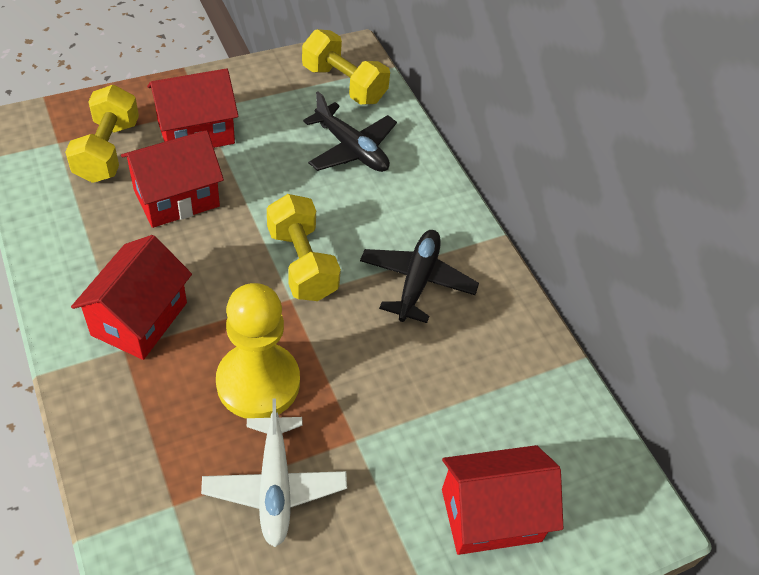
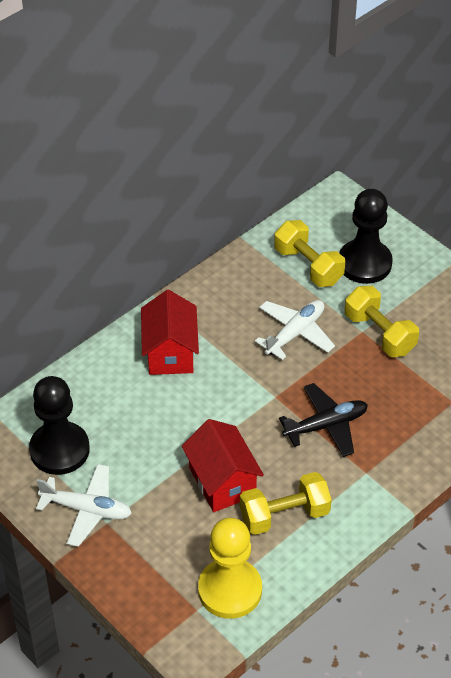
black pawn: 0 -> 2
black plane: 2 -> 1
red house: 4 -> 2
white plane: 1 -> 2

